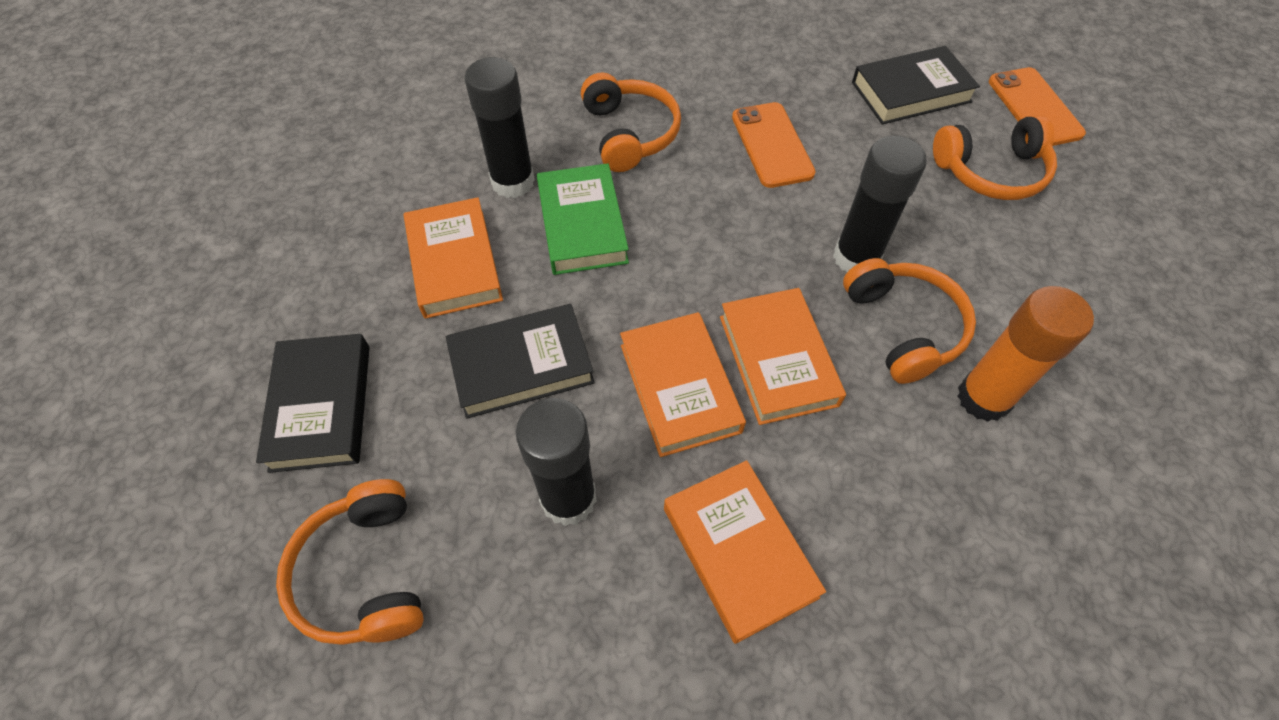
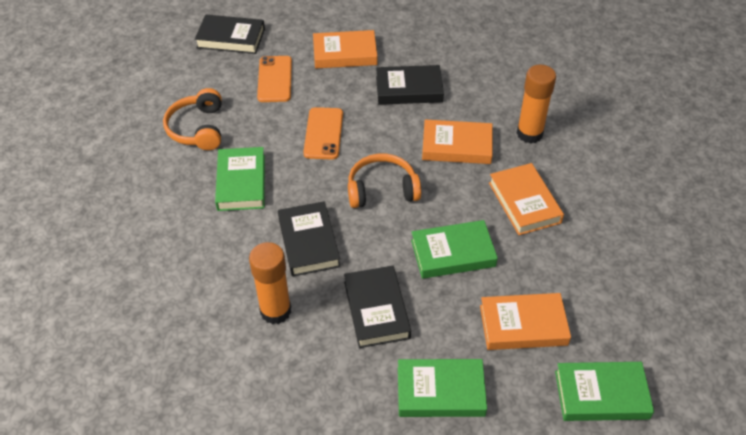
black book: 3 -> 4
black glue stick: 3 -> 0
green book: 1 -> 4
orange glue stick: 1 -> 2
orange headphones: 4 -> 2

